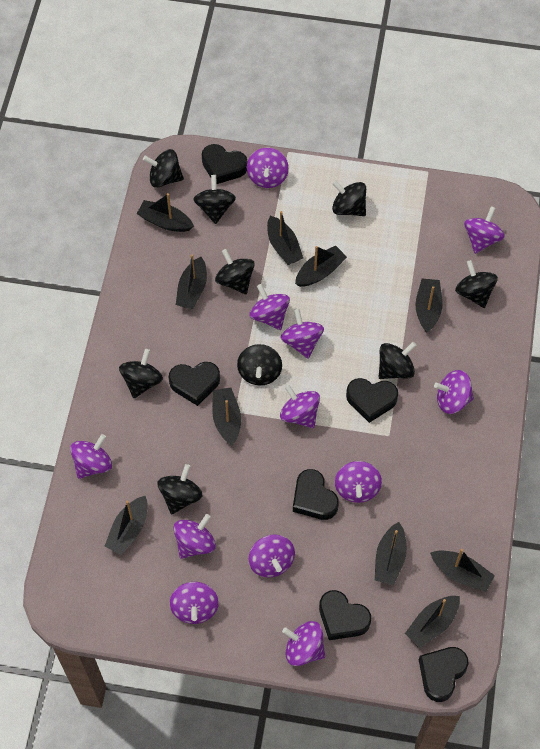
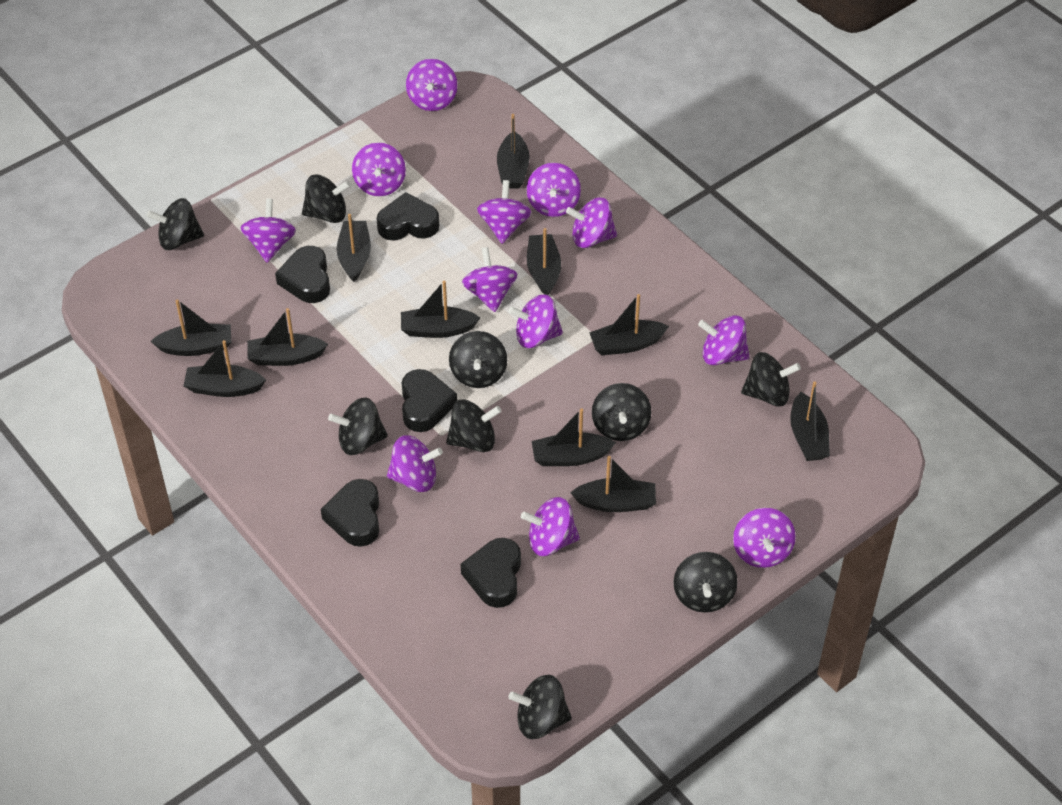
black boat: 10 -> 11
black heart: 6 -> 5

